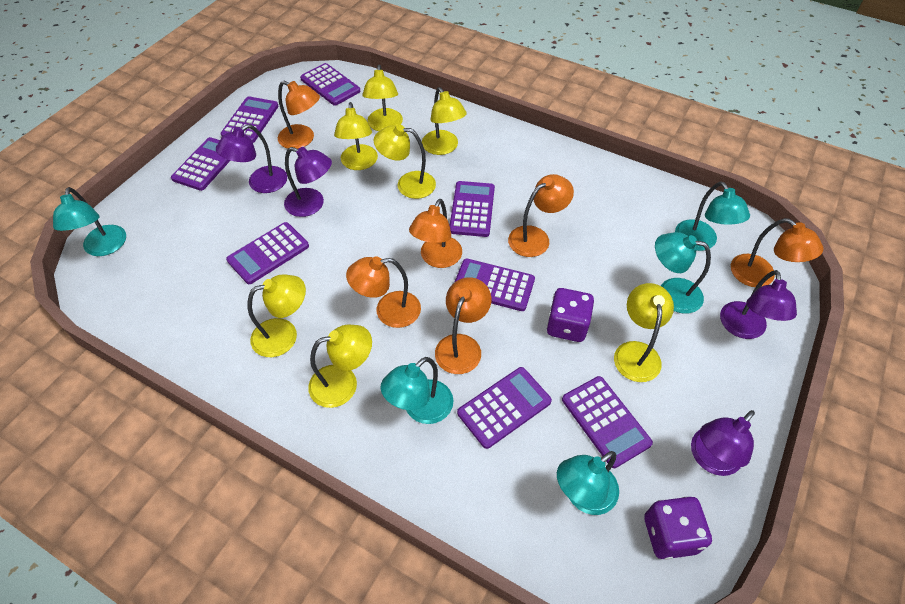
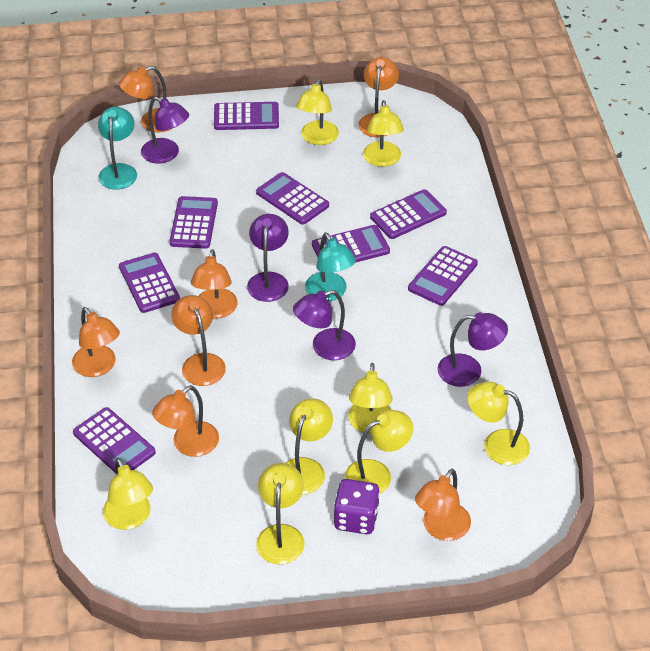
orange lamp: 6 -> 7
purple dice: 2 -> 1
turquoise lamp: 5 -> 2
yellow lamp: 7 -> 8

